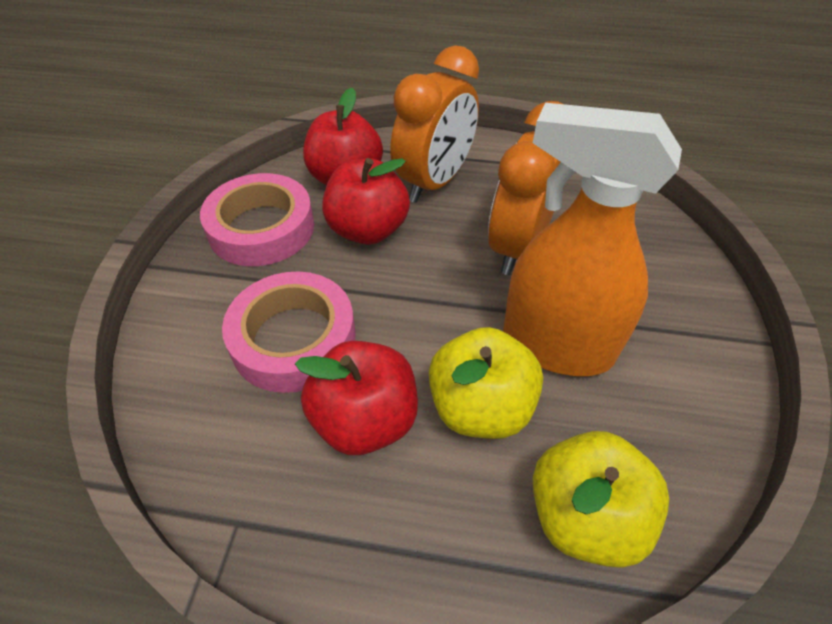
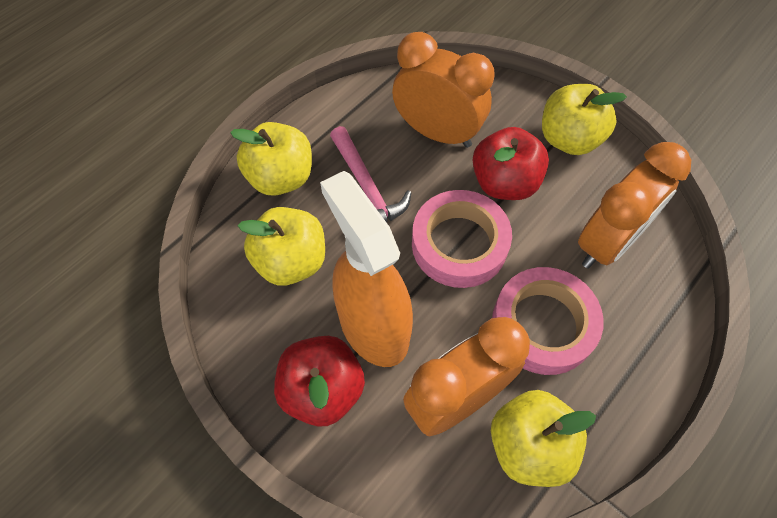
orange clock: 2 -> 3
pink hammer: 0 -> 1
red apple: 3 -> 2
yellow apple: 2 -> 4

